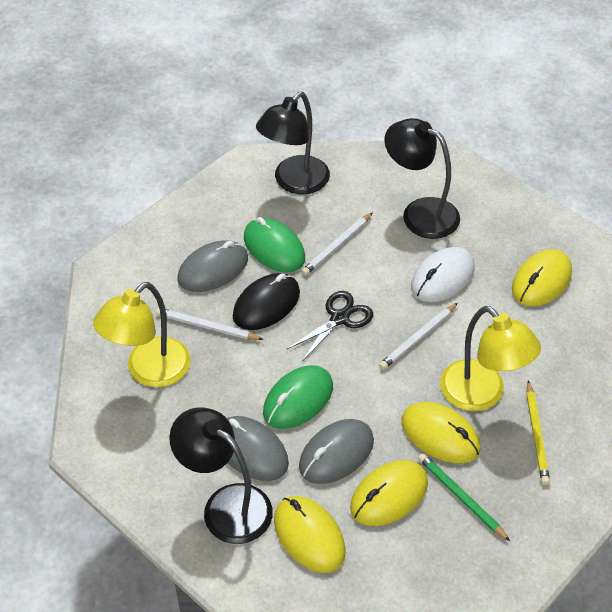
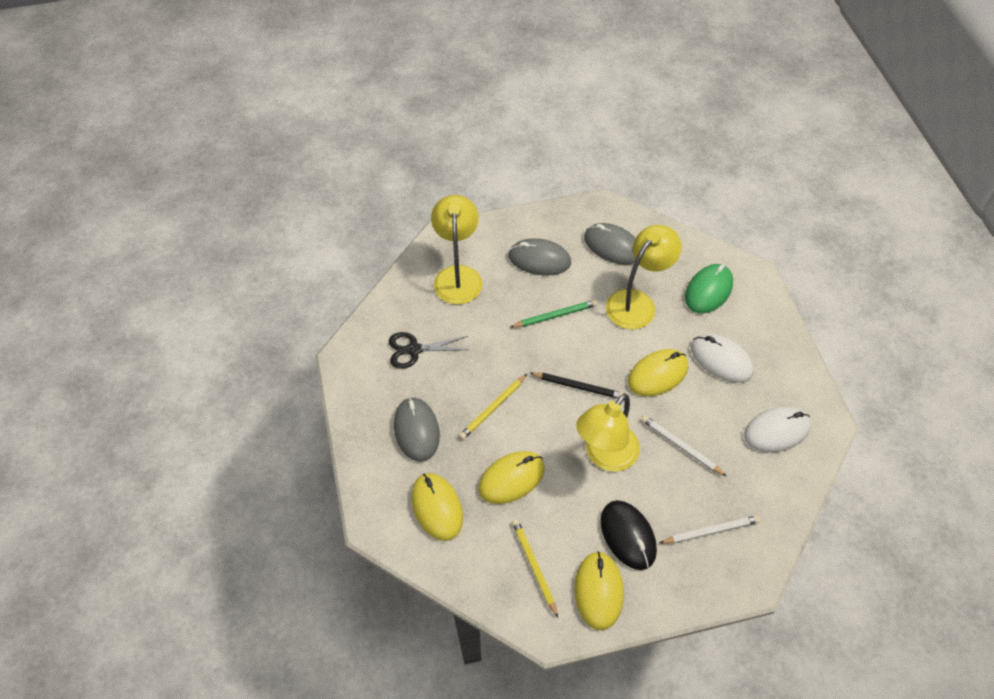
black lamp: 3 -> 0
black pencil: 0 -> 1
green mouse: 2 -> 1
white mouse: 1 -> 2
white pencil: 3 -> 2
yellow lamp: 2 -> 3
yellow pencil: 1 -> 2

